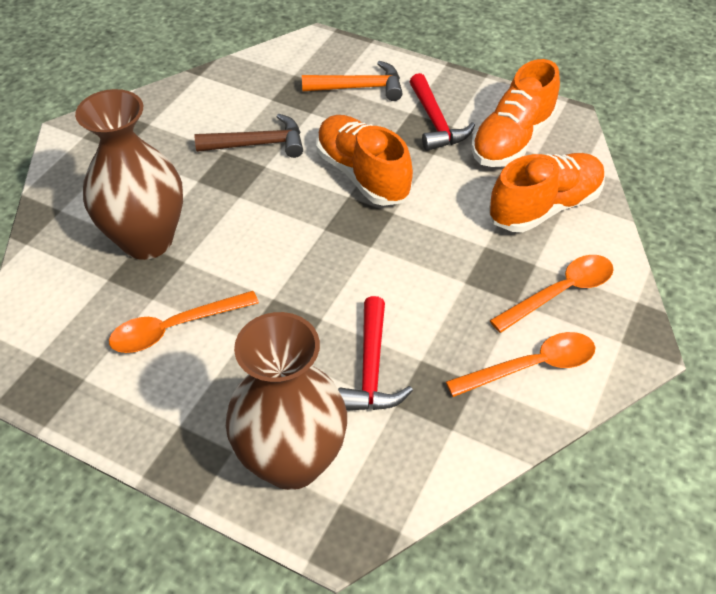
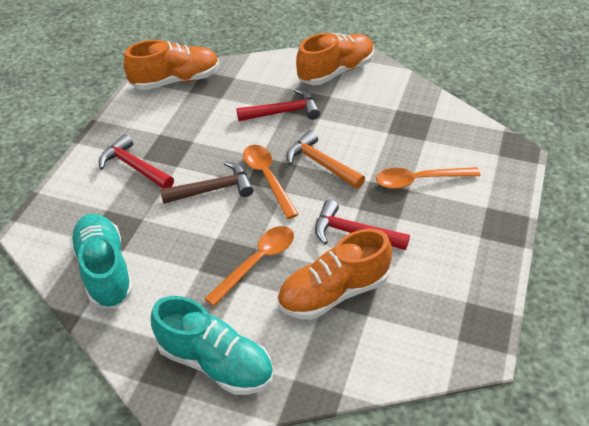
brown vase: 2 -> 0
red hammer: 2 -> 3
turquoise shoe: 0 -> 2

